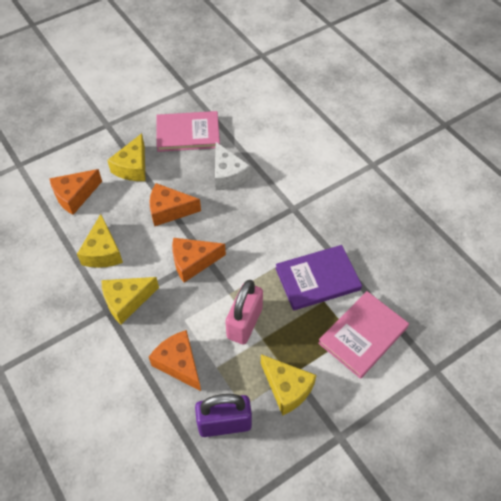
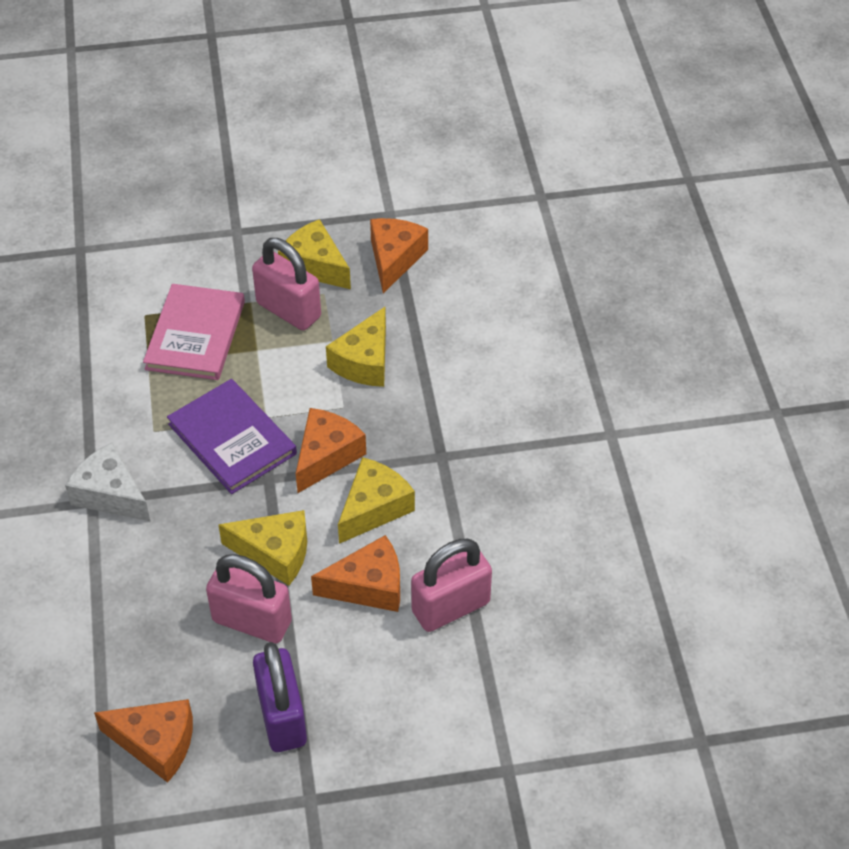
pink book: 2 -> 1
pink padlock: 1 -> 3

